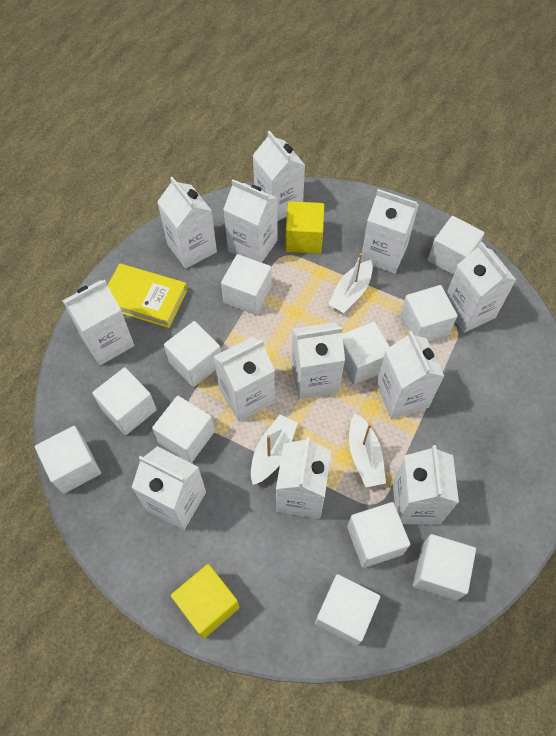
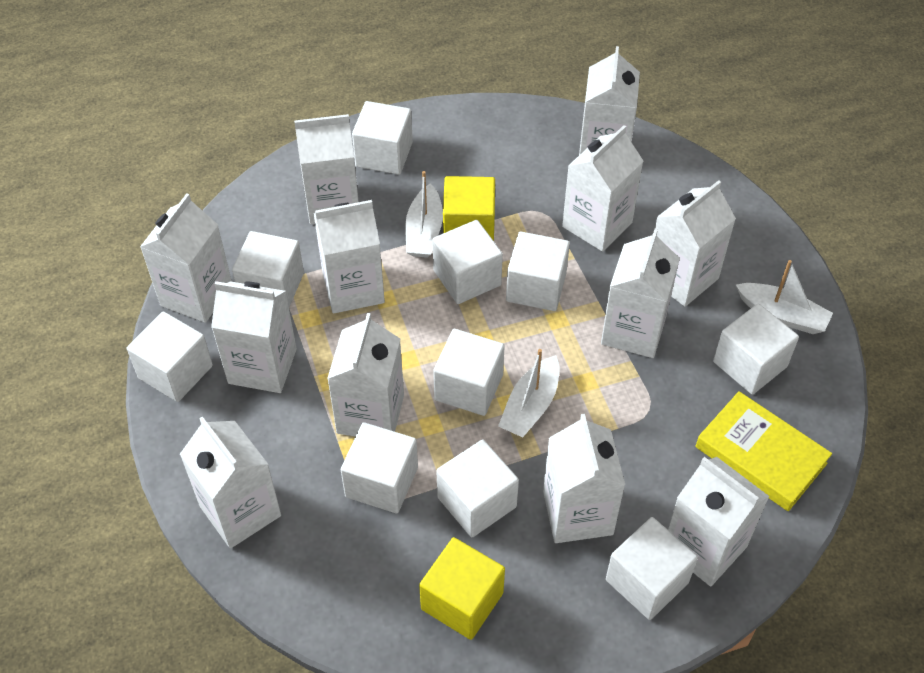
white cube: 11 -> 10

